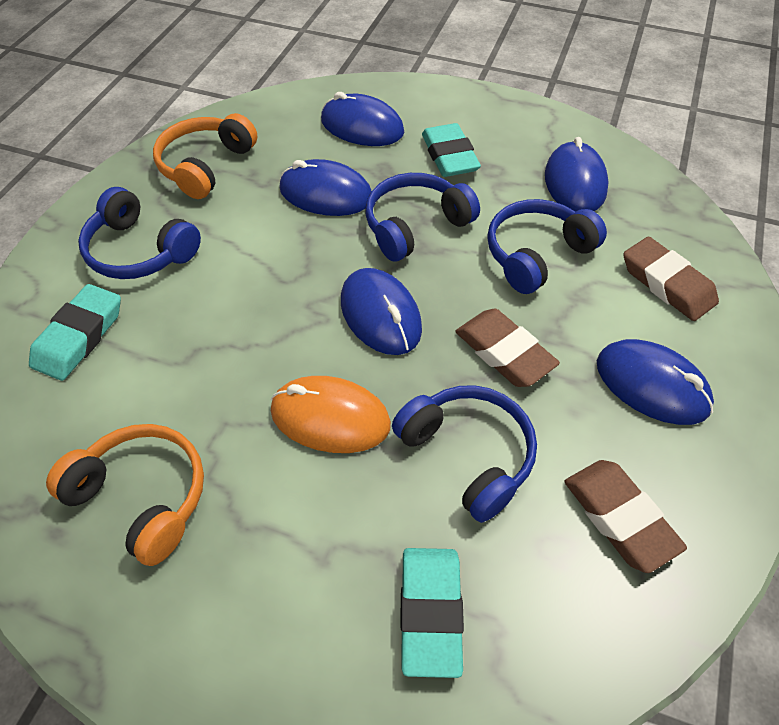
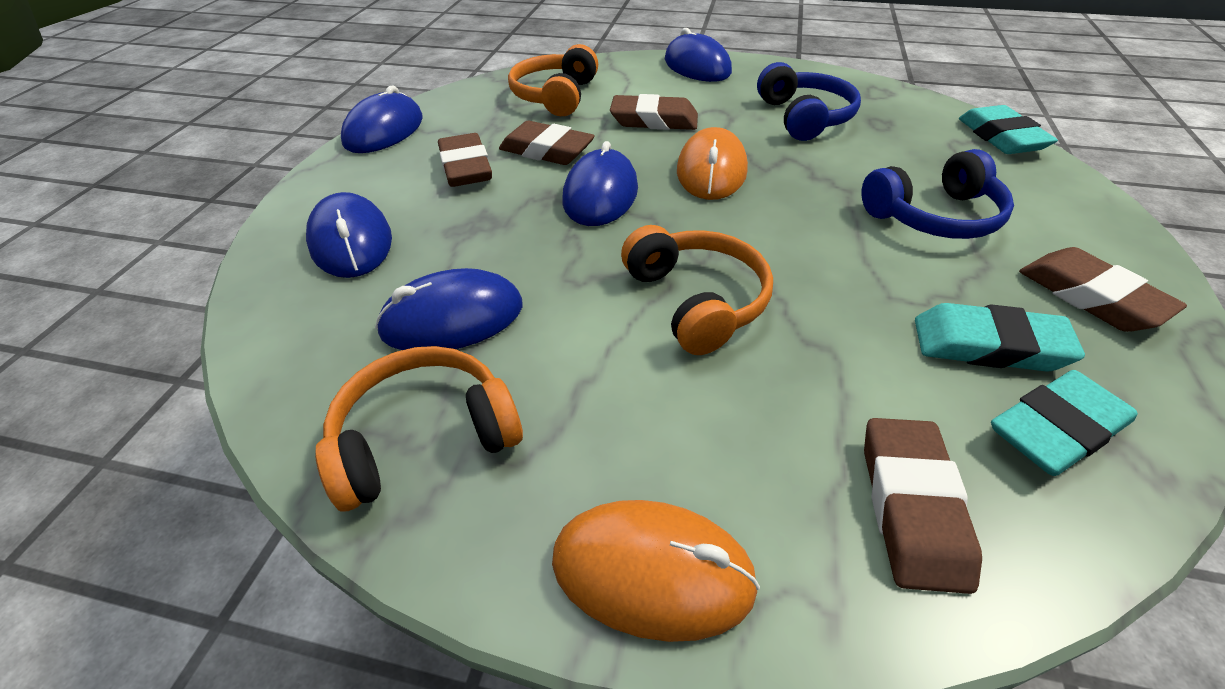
blue headphones: 4 -> 2
brown eraser: 3 -> 5
orange headphones: 2 -> 3
orange mouse: 1 -> 2

